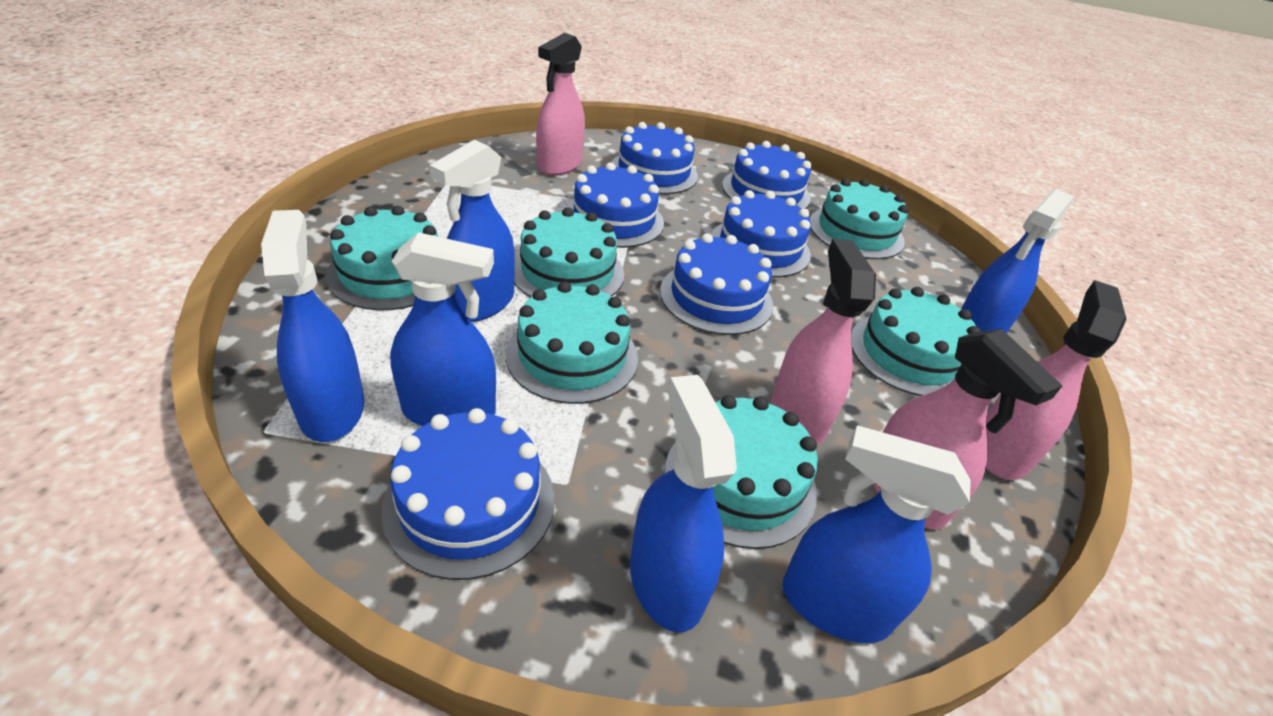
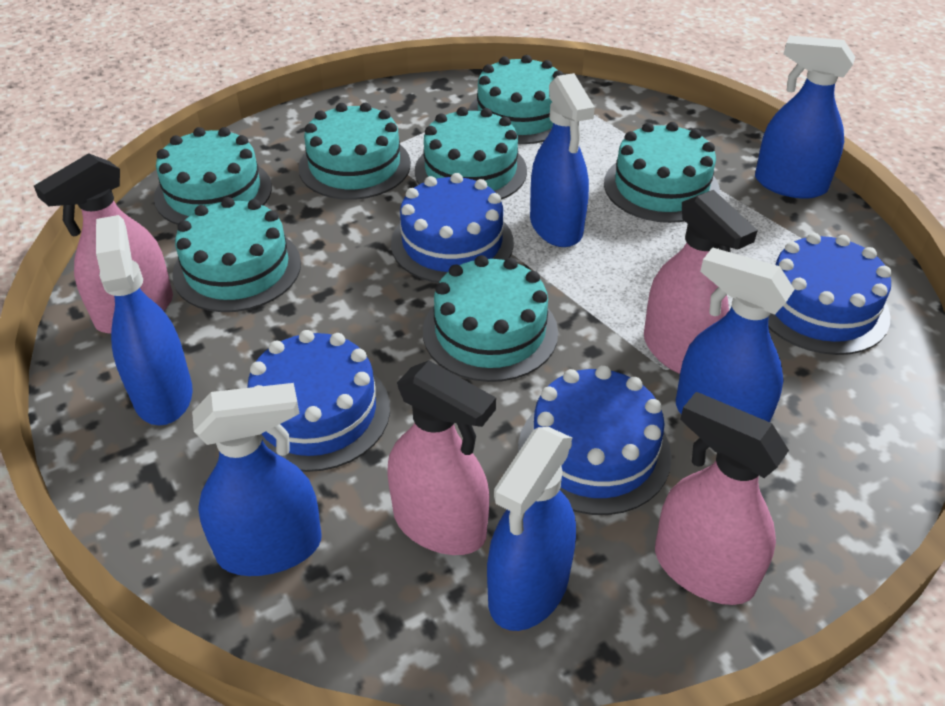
blue cake: 6 -> 4
turquoise cake: 6 -> 7

